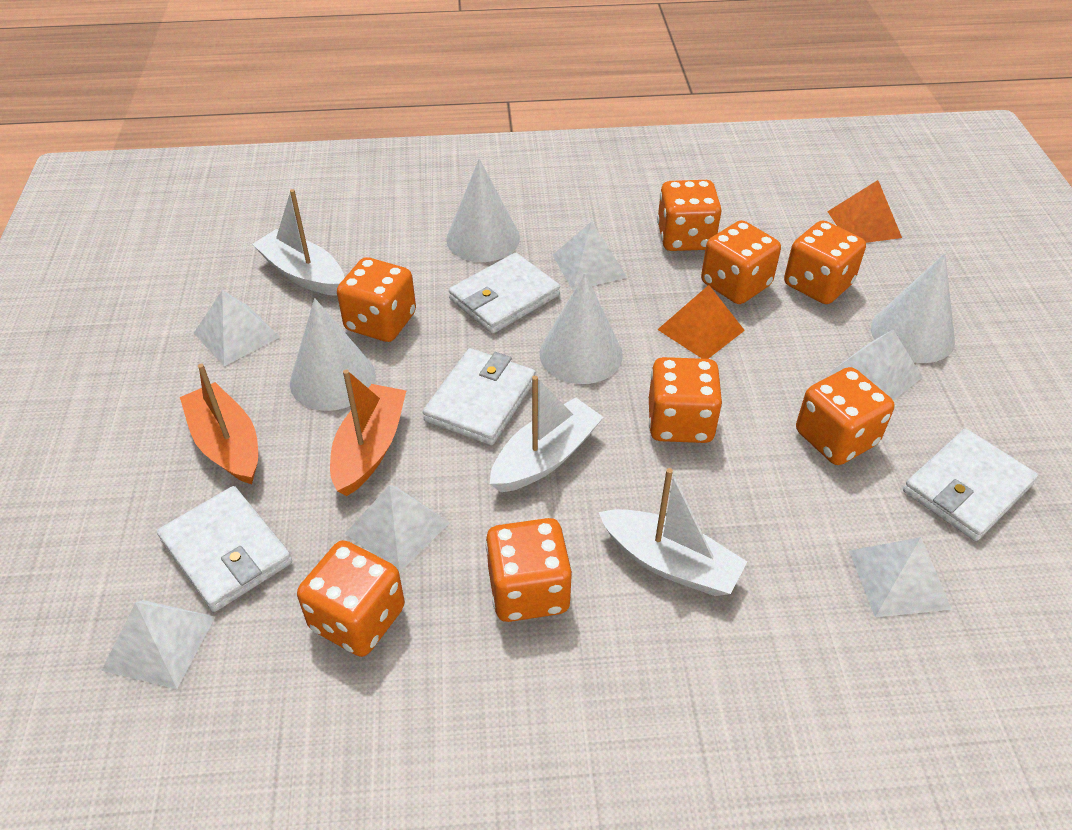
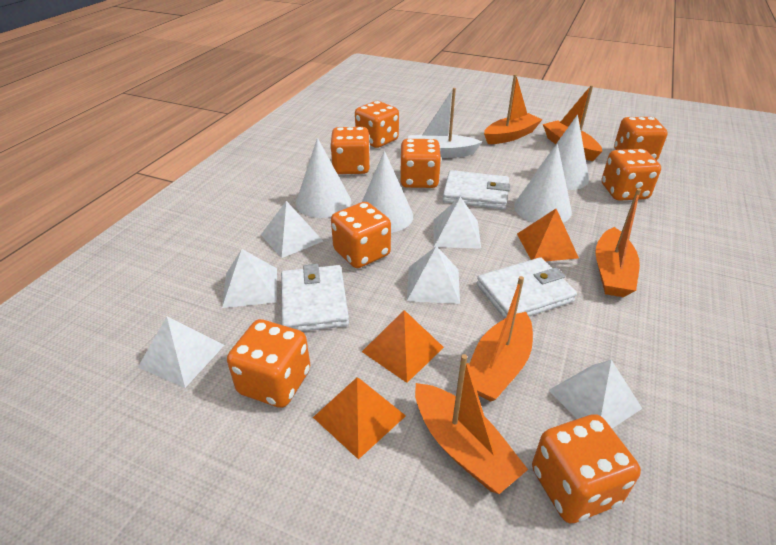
orange boat: 2 -> 5
orange pyramid: 2 -> 3
white boat: 3 -> 1
white wallet: 4 -> 3

